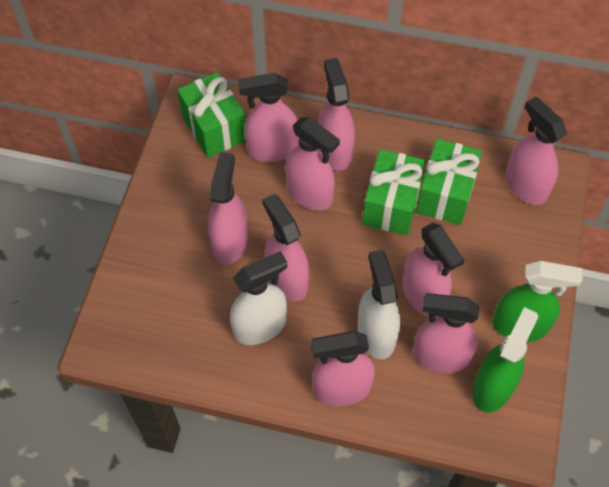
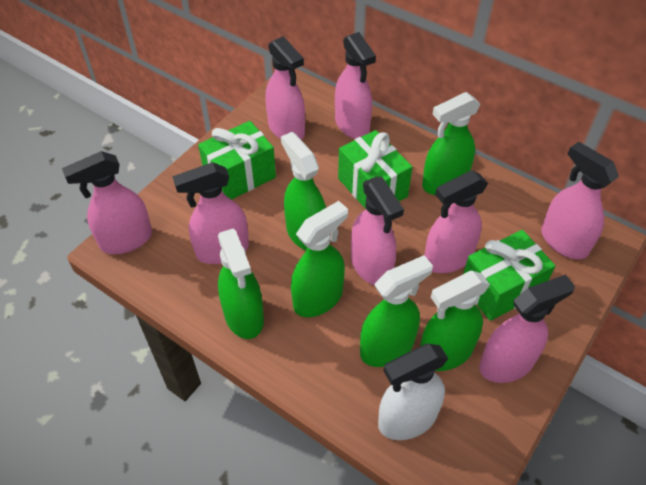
green spray bottle: 2 -> 6
pink spray bottle: 9 -> 8
white spray bottle: 2 -> 1

